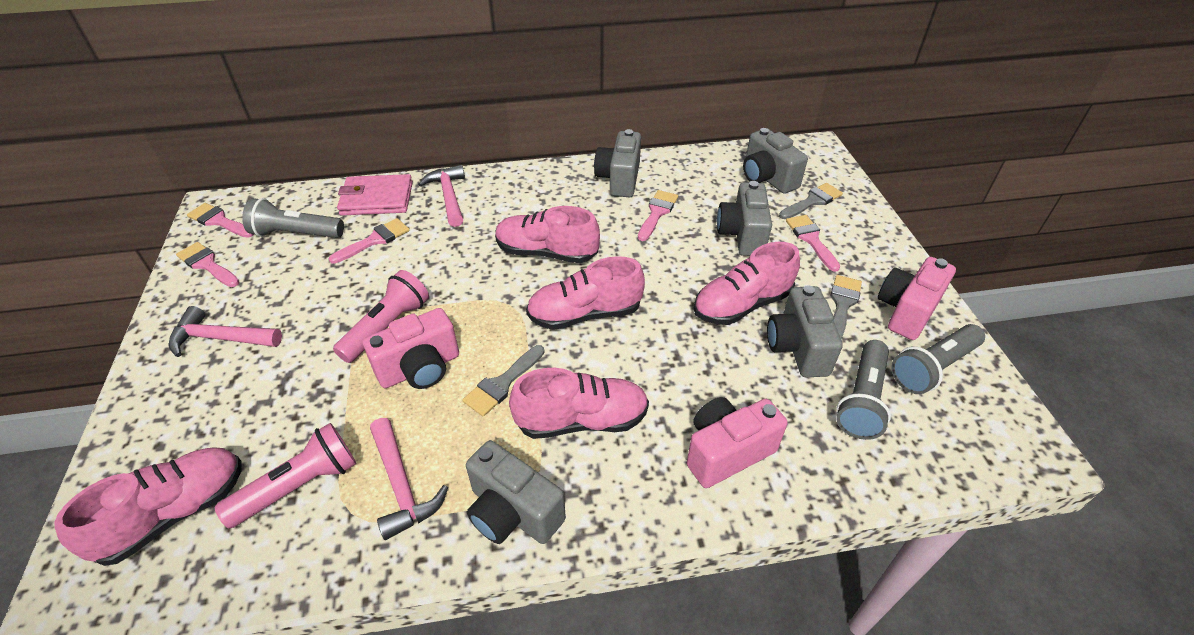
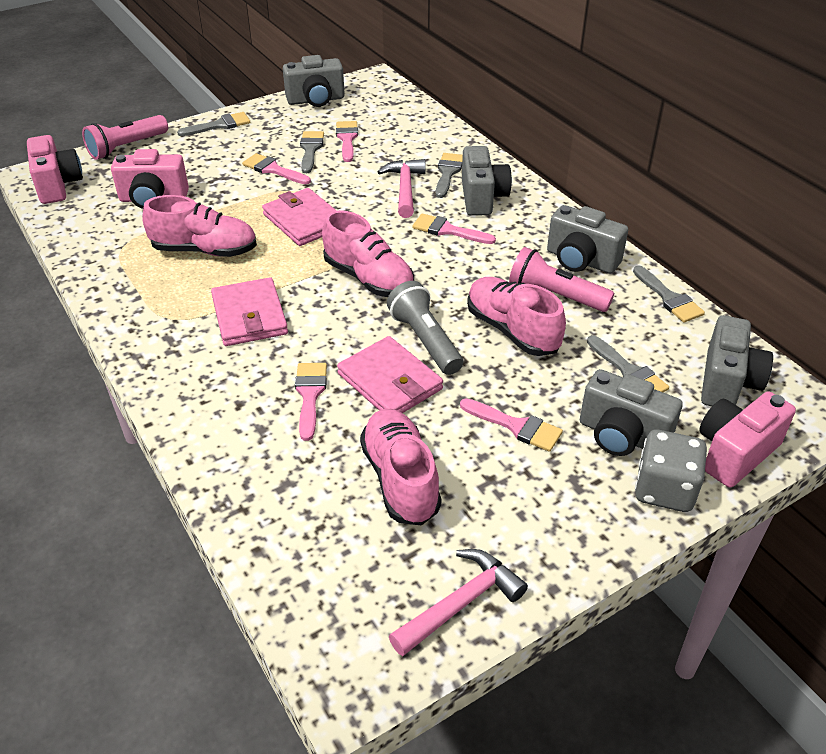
grey brush: 3 -> 5
grey dice: 0 -> 1
grey flashlight: 3 -> 1
pink hammer: 3 -> 2
pink shoe: 5 -> 4
pink wallet: 1 -> 3

